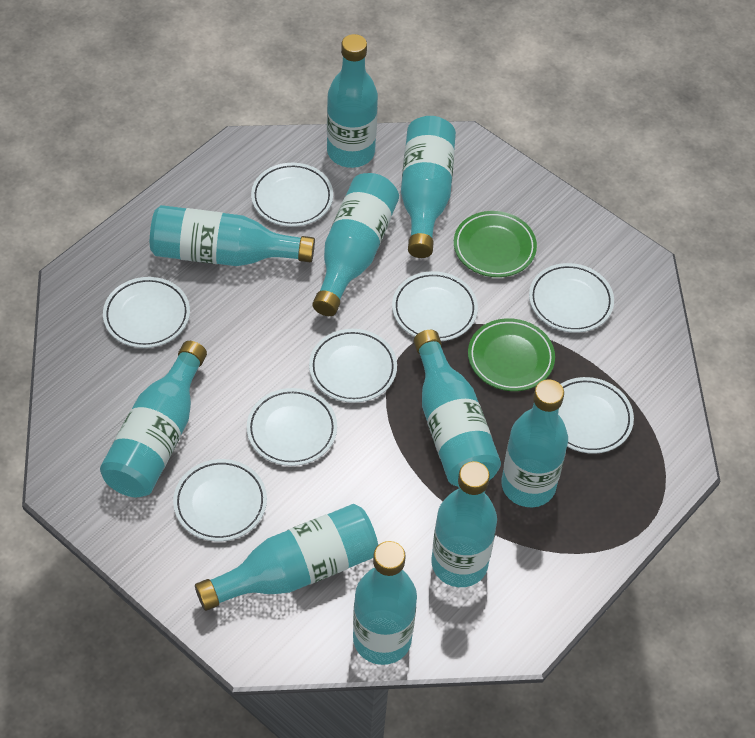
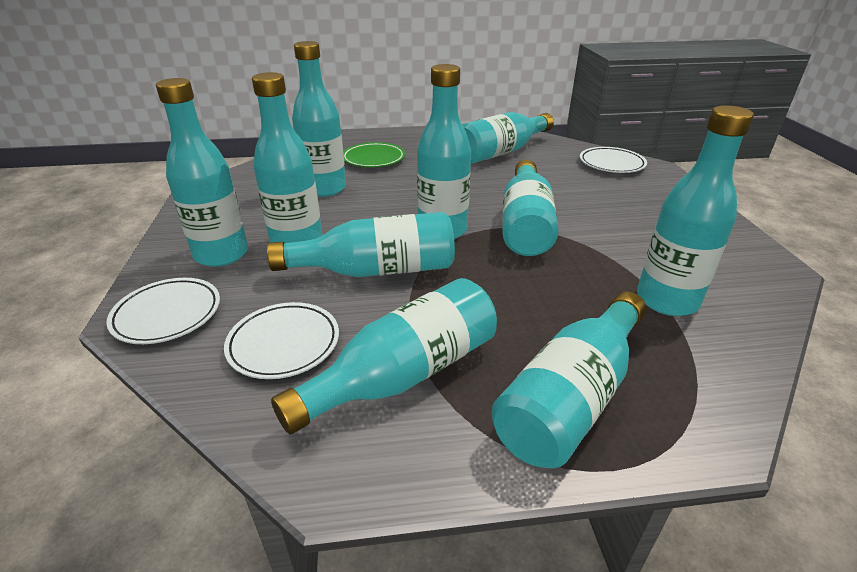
green plate: 2 -> 1
white plate: 8 -> 3

